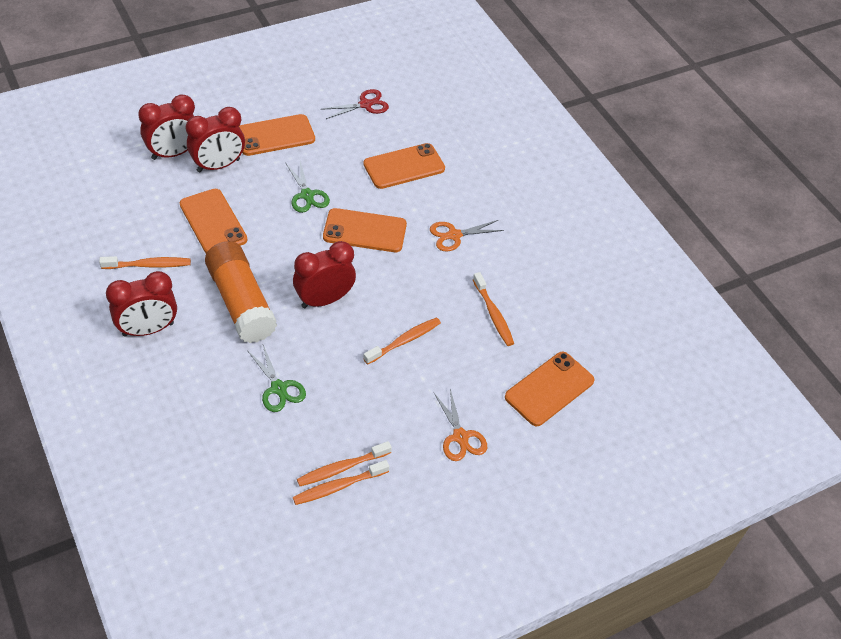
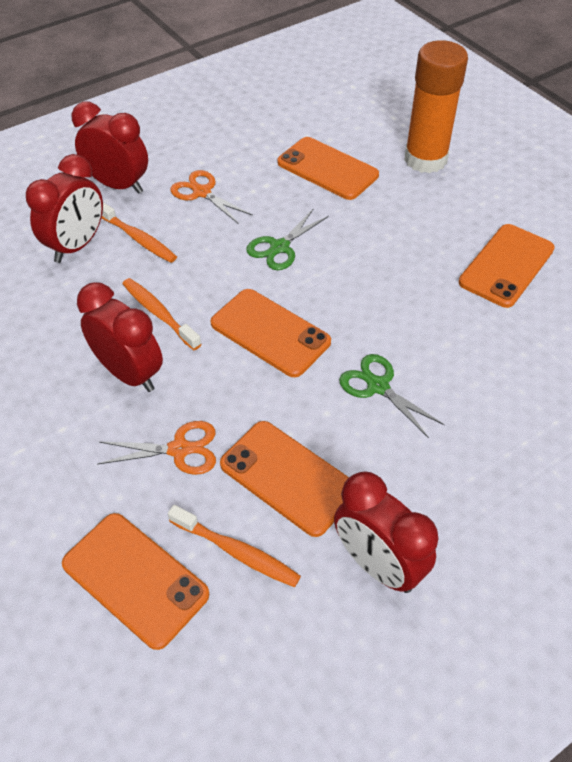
orange toothbrush: 5 -> 3
red scissors: 1 -> 0

